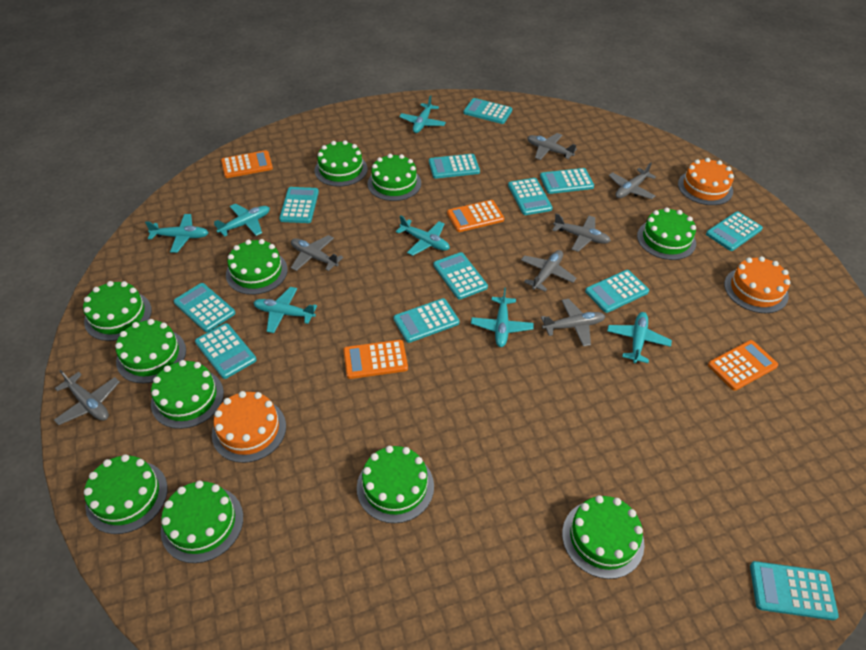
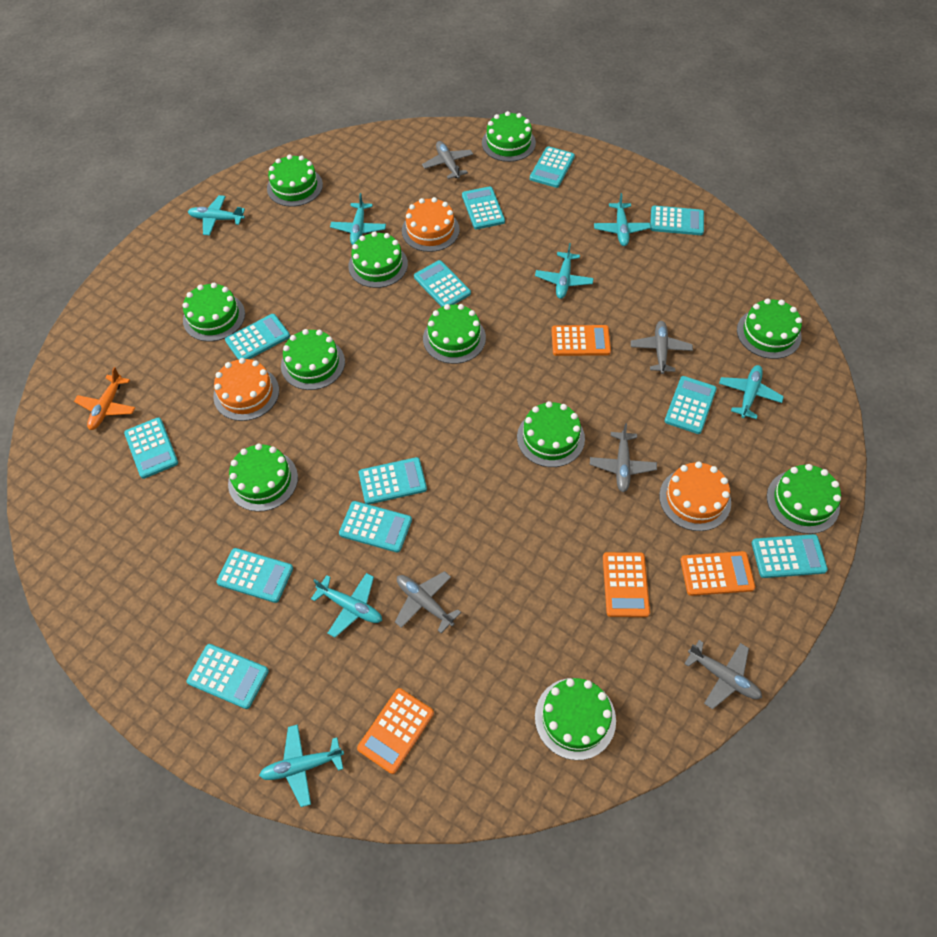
grey plane: 7 -> 5
orange plane: 0 -> 1

